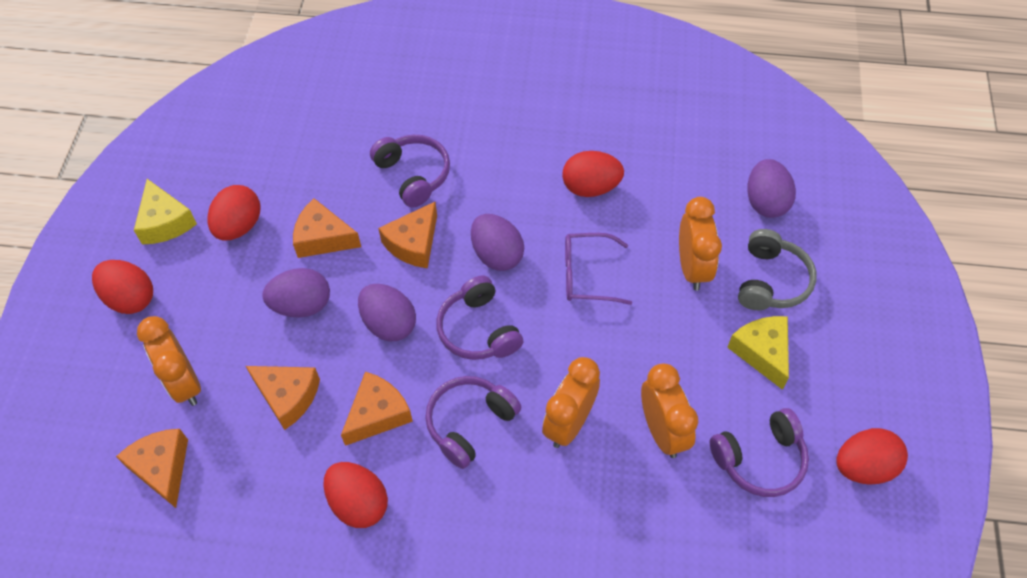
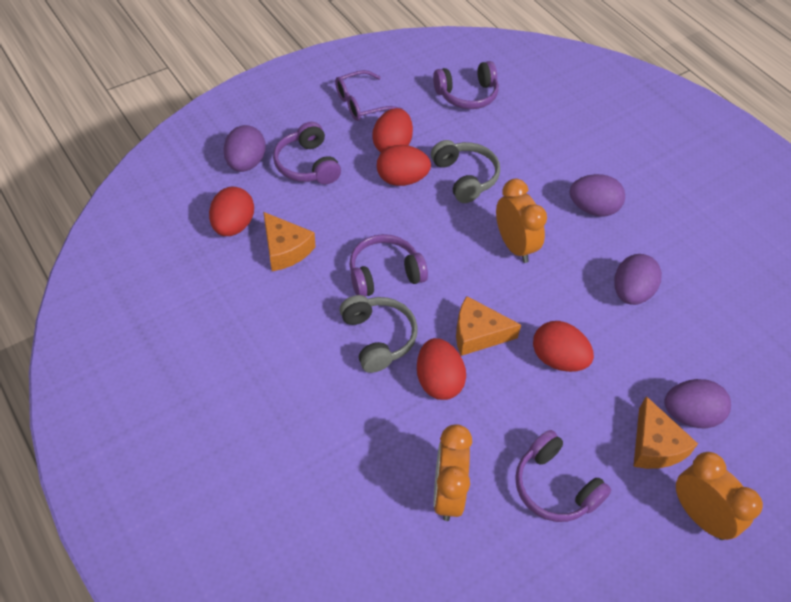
grey headphones: 1 -> 2
orange cheese: 5 -> 3
orange clock: 4 -> 3
yellow cheese: 2 -> 0

